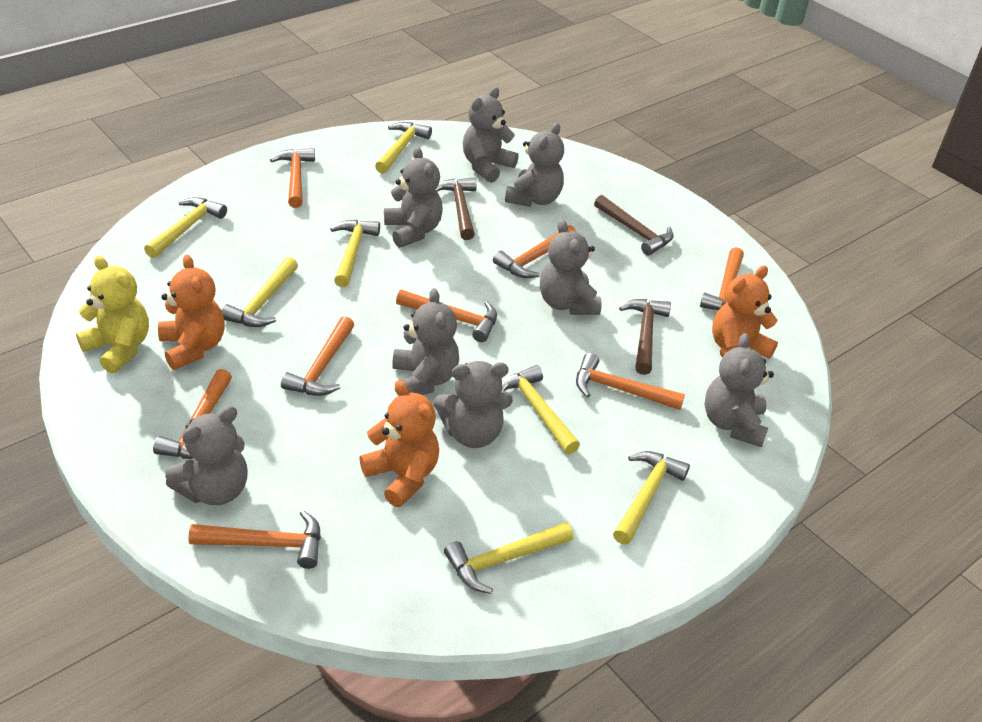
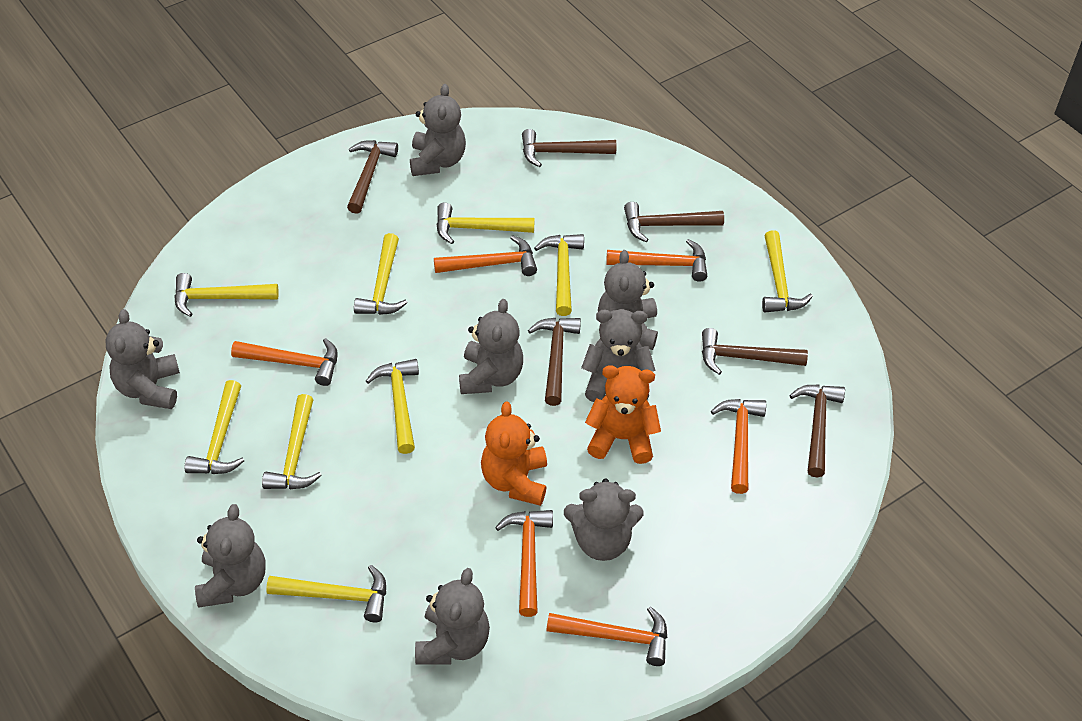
brown hammer: 3 -> 6
orange hammer: 8 -> 6
orange teddy bear: 3 -> 2
yellow hammer: 7 -> 9
yellow teddy bear: 1 -> 0

